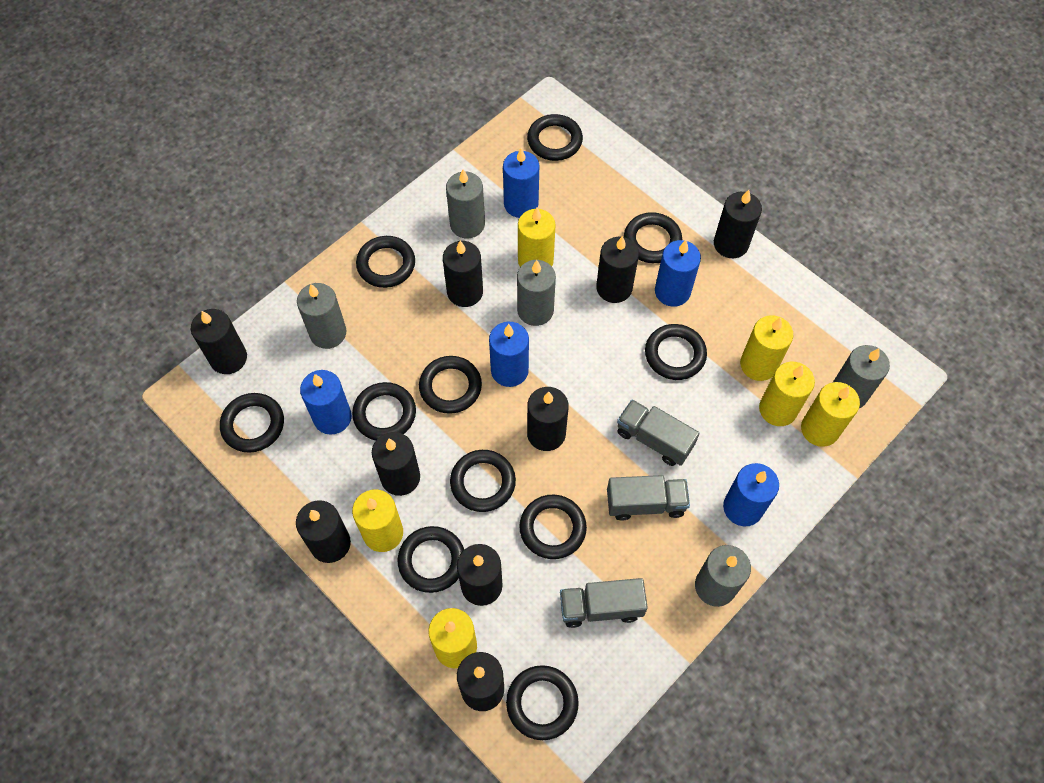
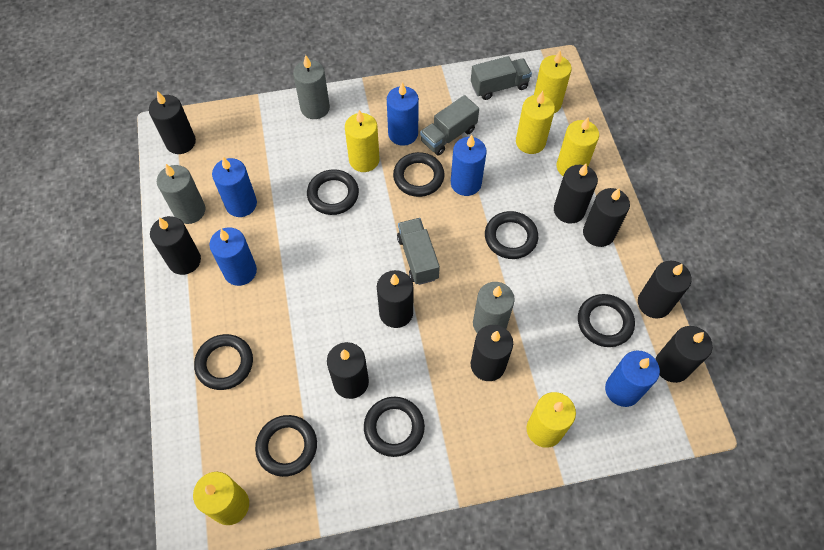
black ring: 11 -> 7
grey candle: 5 -> 3

